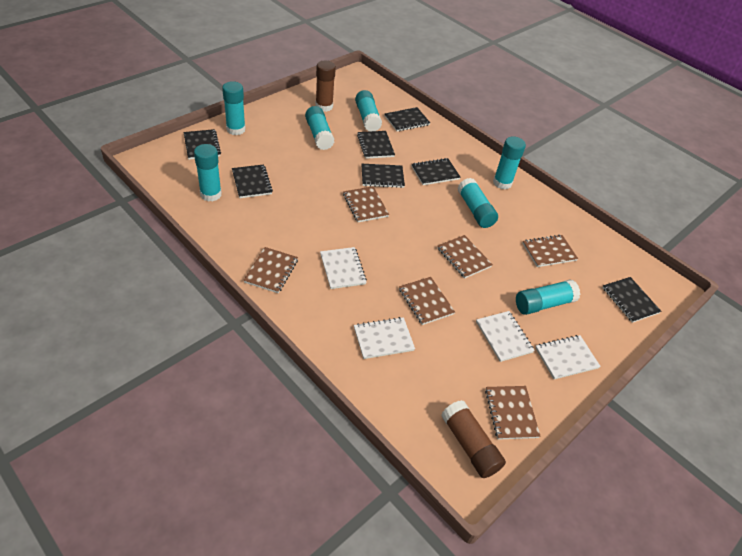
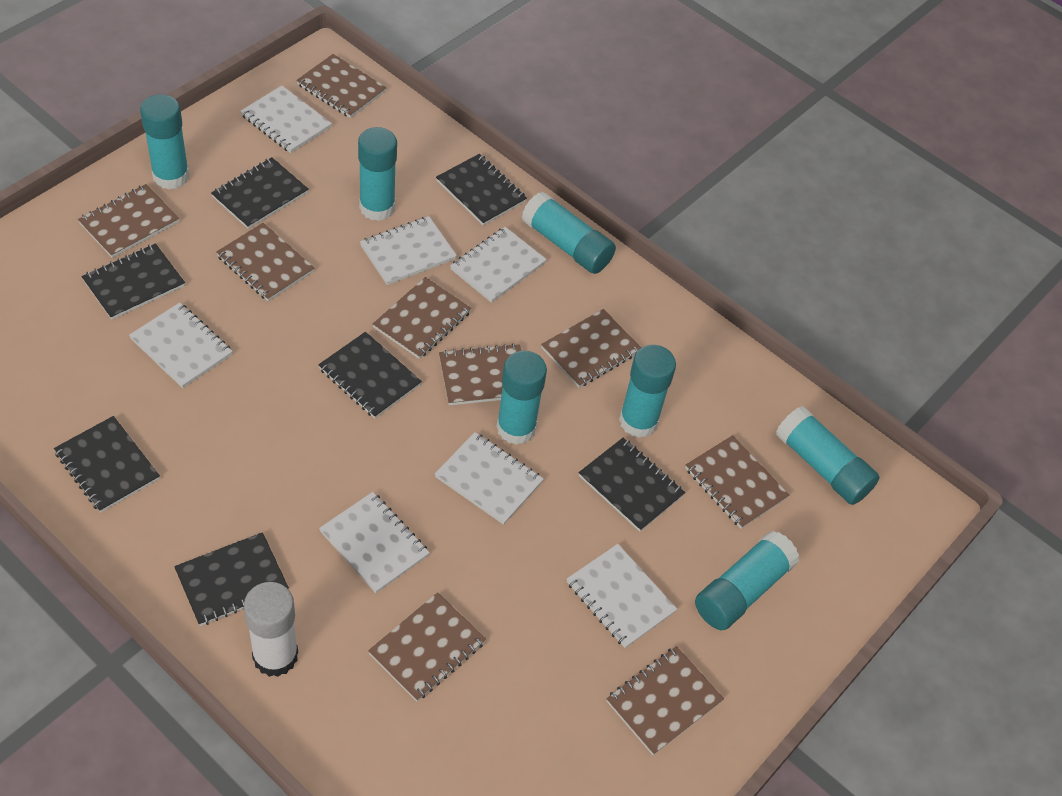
brown glue stick: 2 -> 0
brown notebook: 6 -> 9
white glue stick: 0 -> 1
white notebook: 4 -> 7

